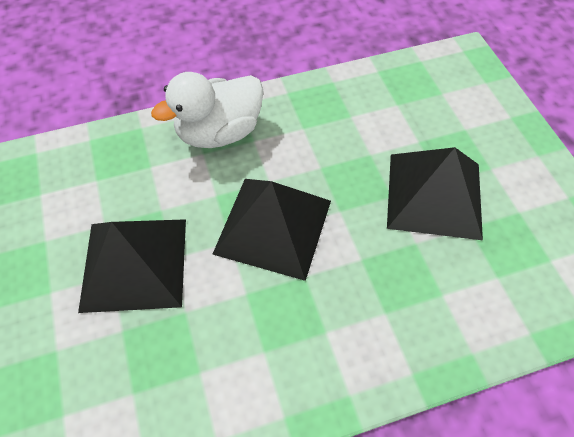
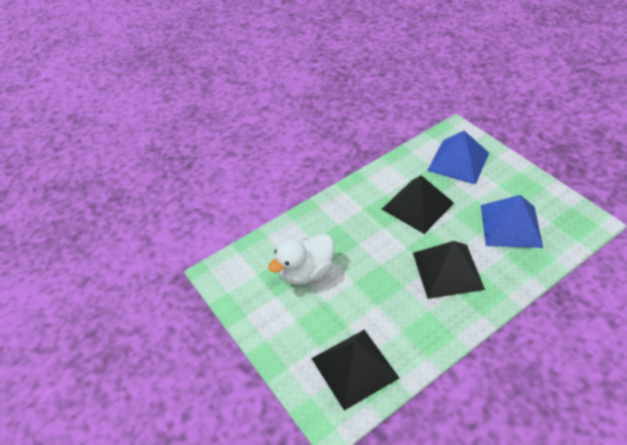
blue pyramid: 0 -> 2

